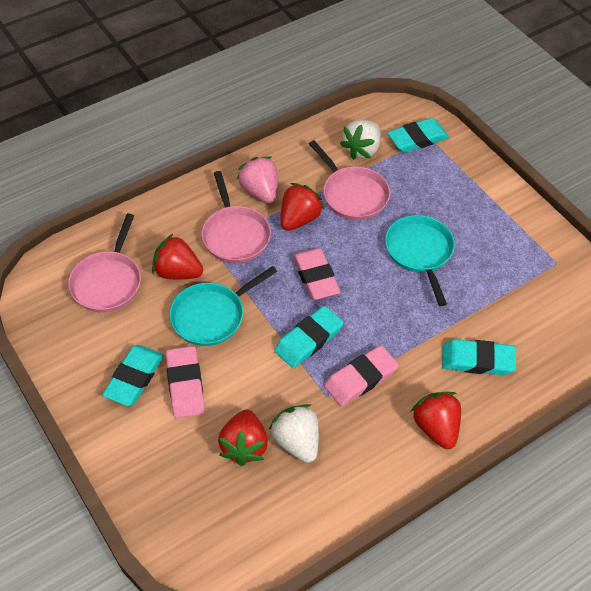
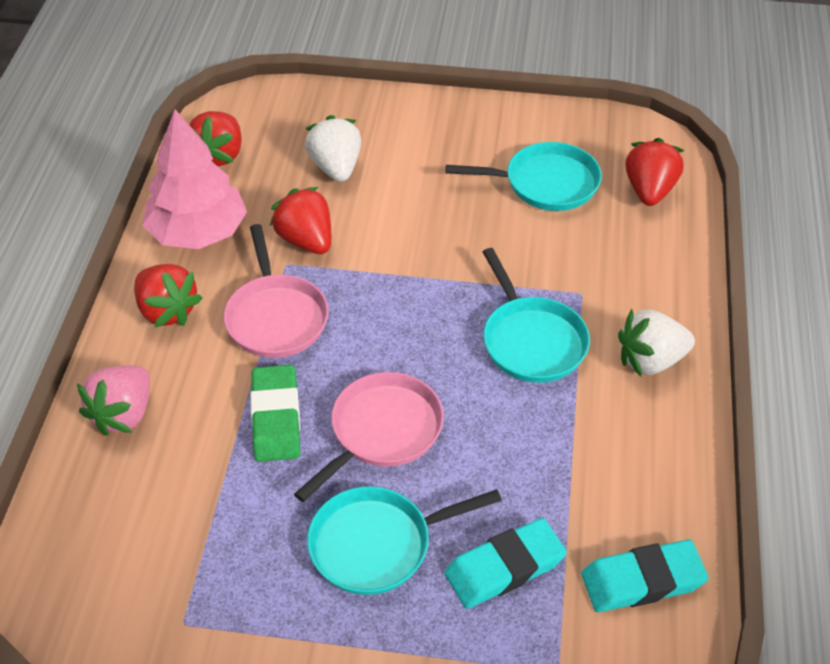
green eraser: 0 -> 1
pink eraser: 3 -> 0
pink pan: 3 -> 2
pink tree: 0 -> 1
turquoise eraser: 4 -> 2
turquoise pan: 2 -> 3

